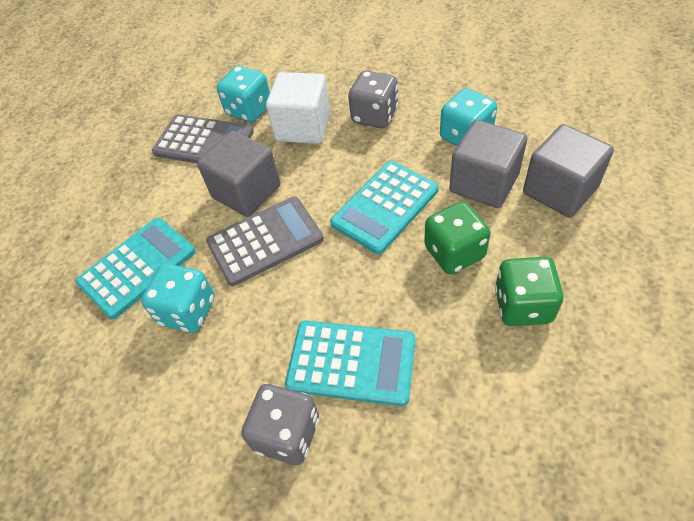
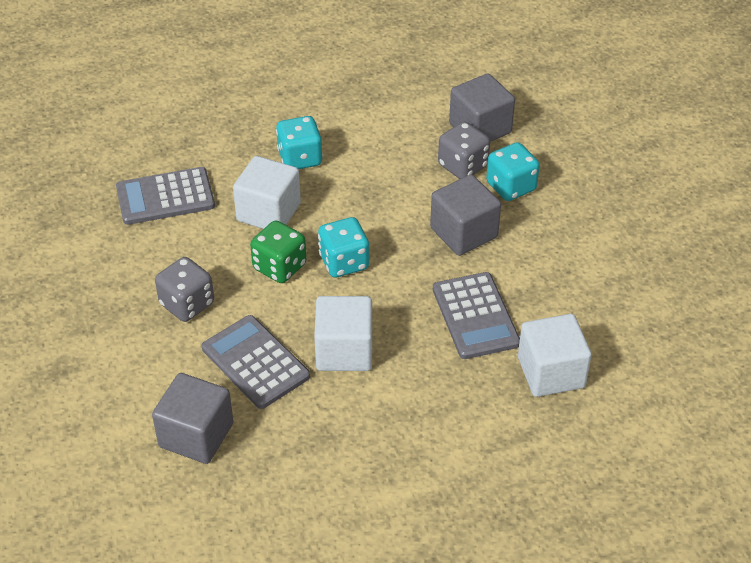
green dice: 2 -> 1
grey calculator: 2 -> 3
turquoise calculator: 3 -> 0
white cube: 1 -> 3

